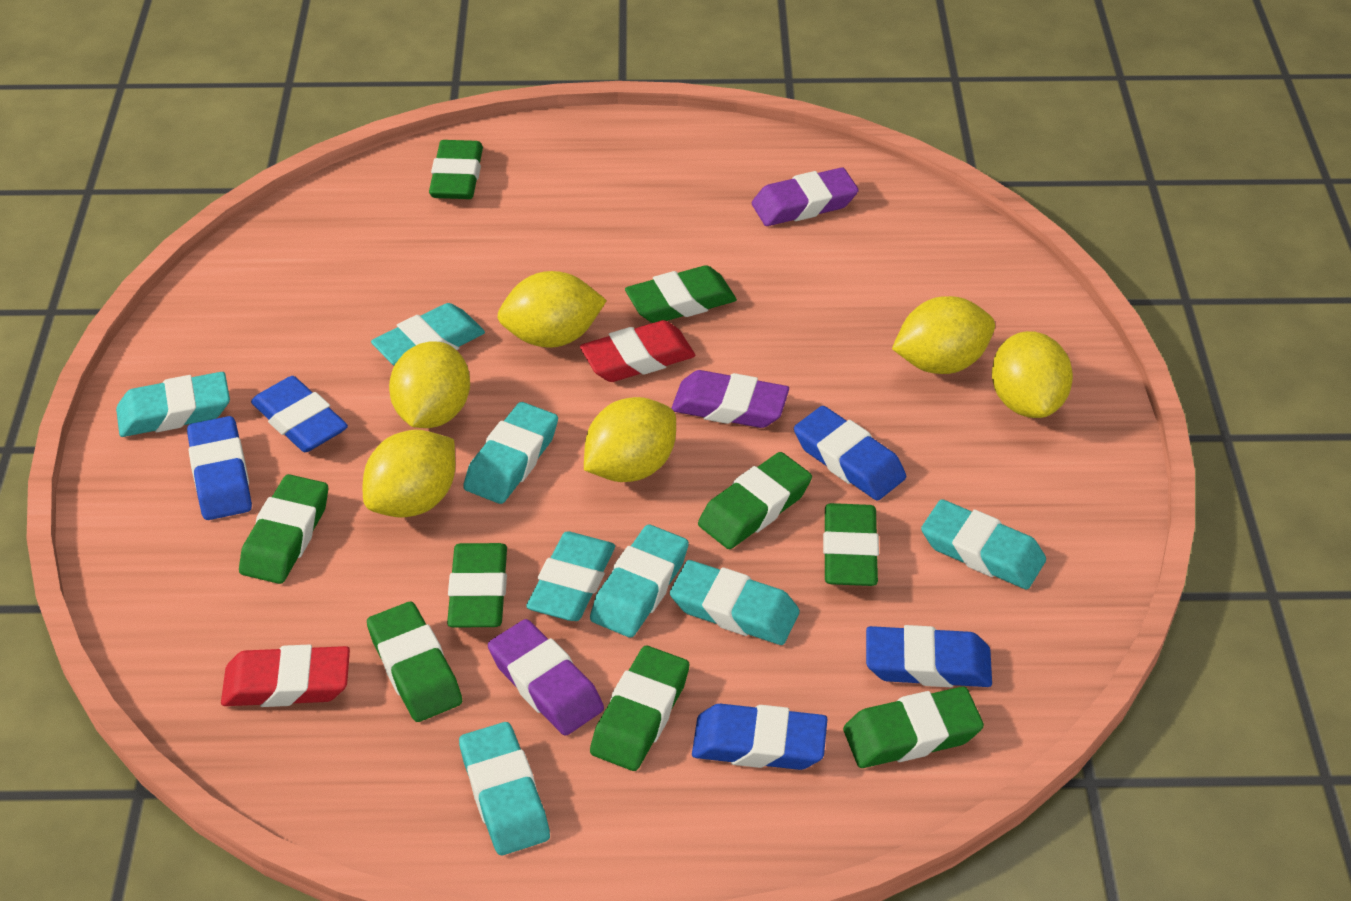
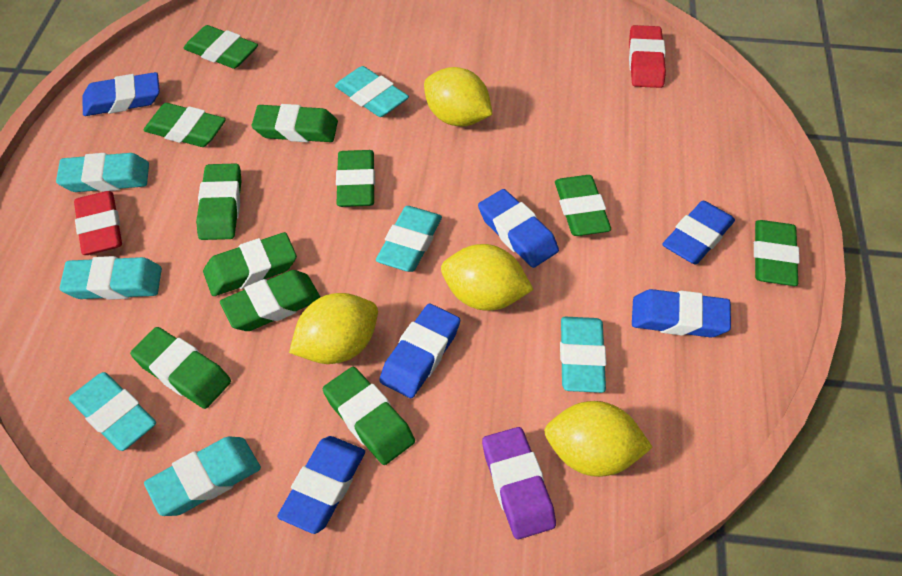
blue eraser: 5 -> 6
green eraser: 9 -> 11
purple eraser: 3 -> 1
turquoise eraser: 8 -> 7
yellow lemon: 6 -> 4

